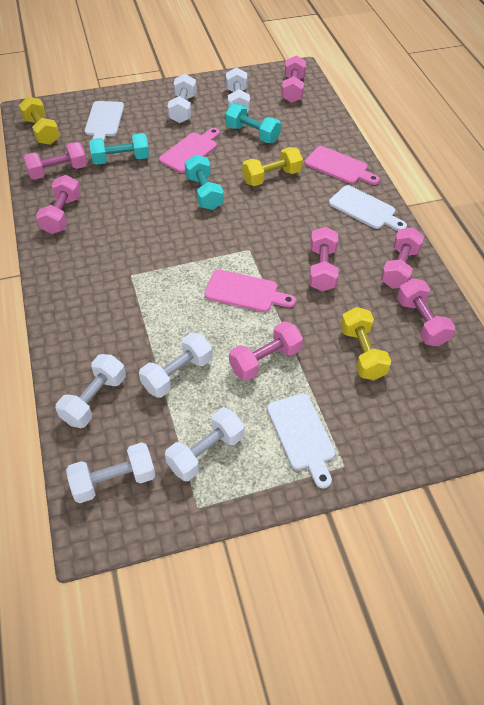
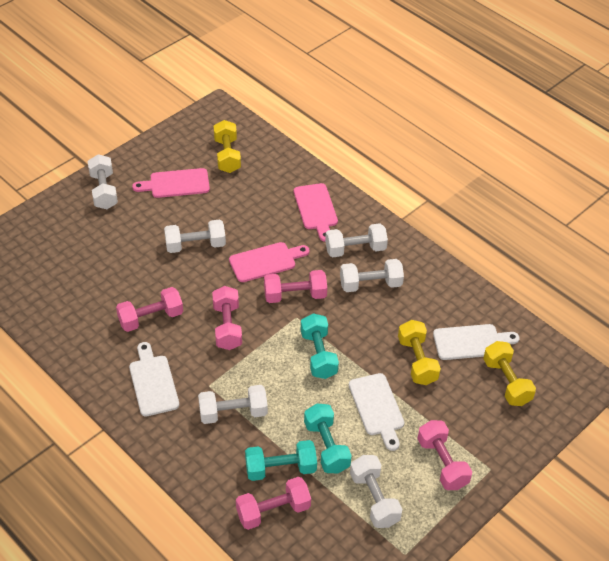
pink dumbbell: 7 -> 5

